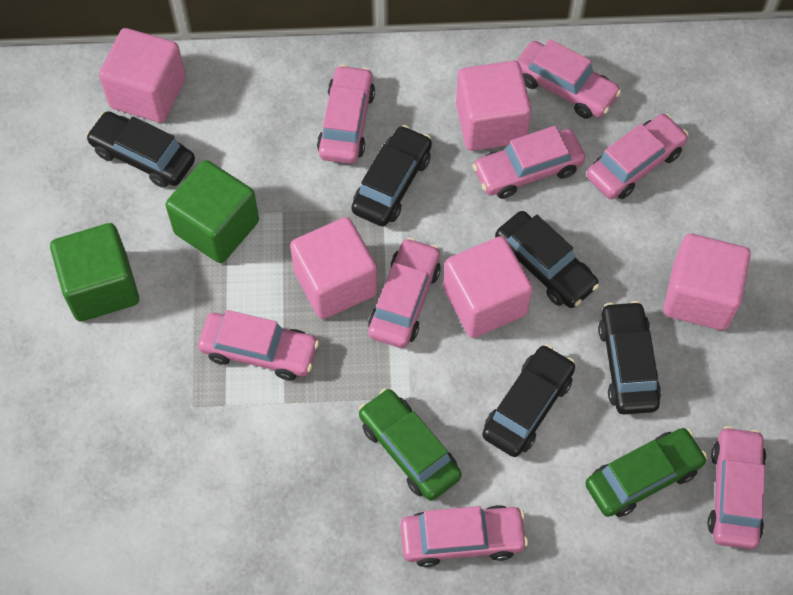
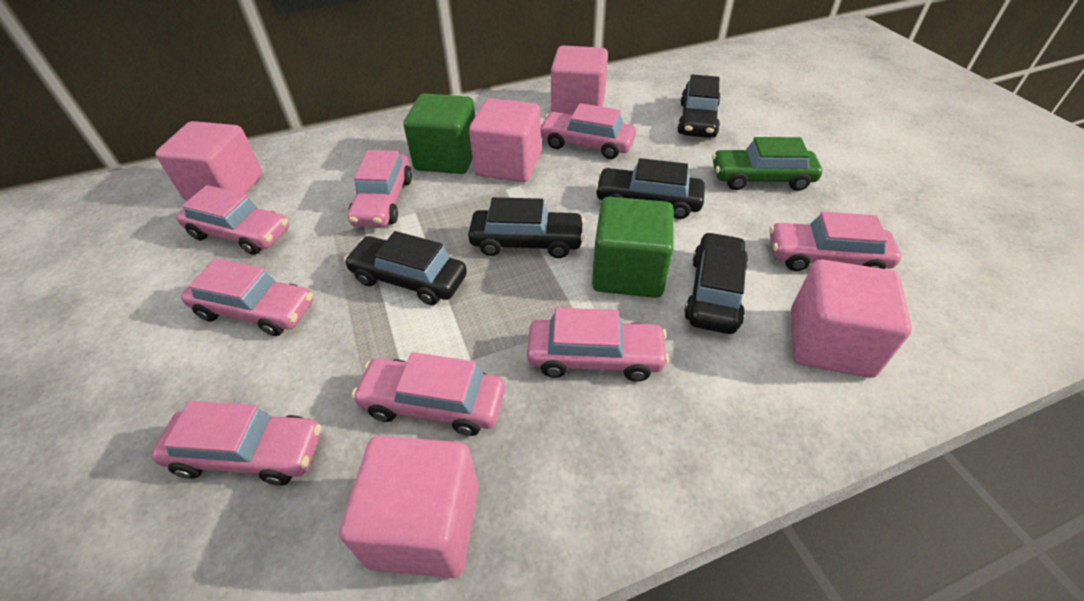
green car: 2 -> 1

